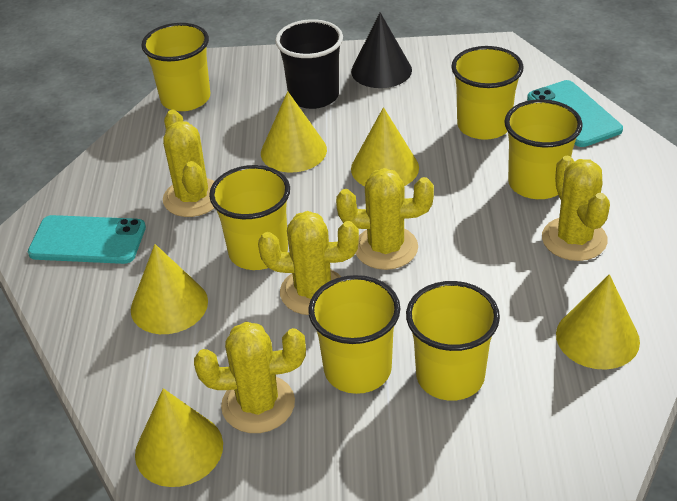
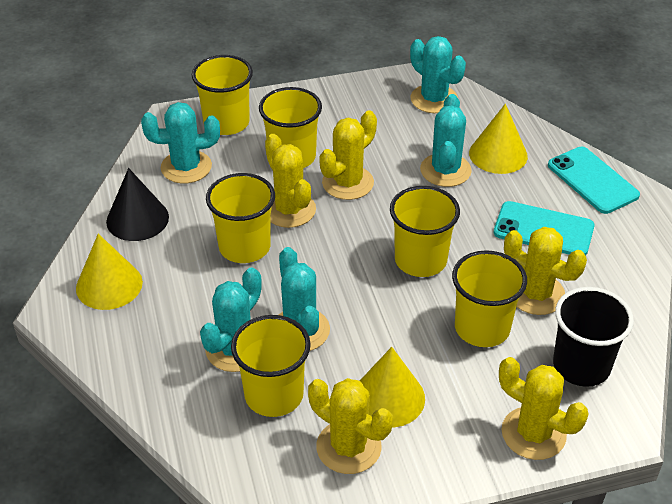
turquoise cactus: 0 -> 5
yellow cone: 5 -> 3

